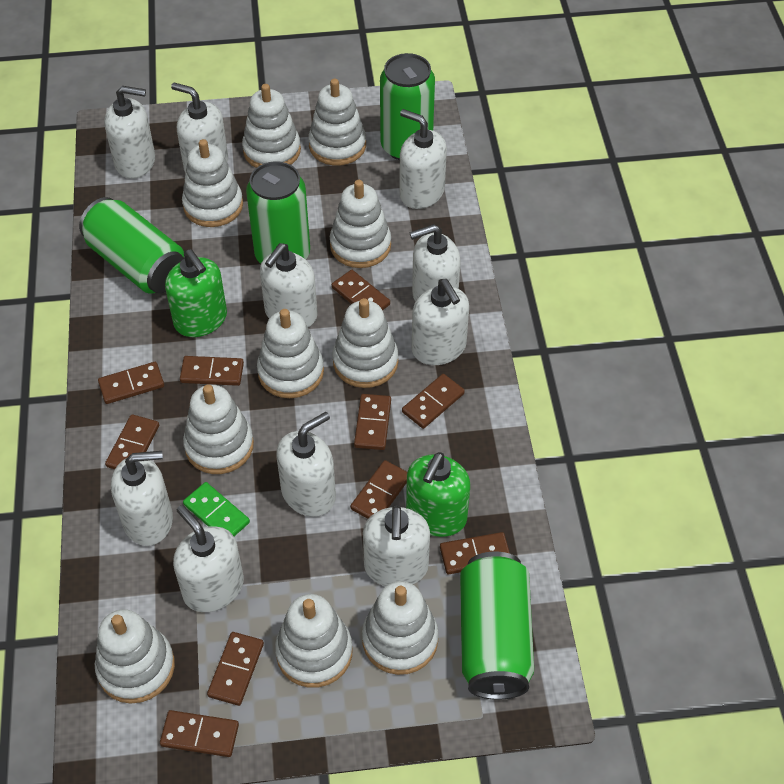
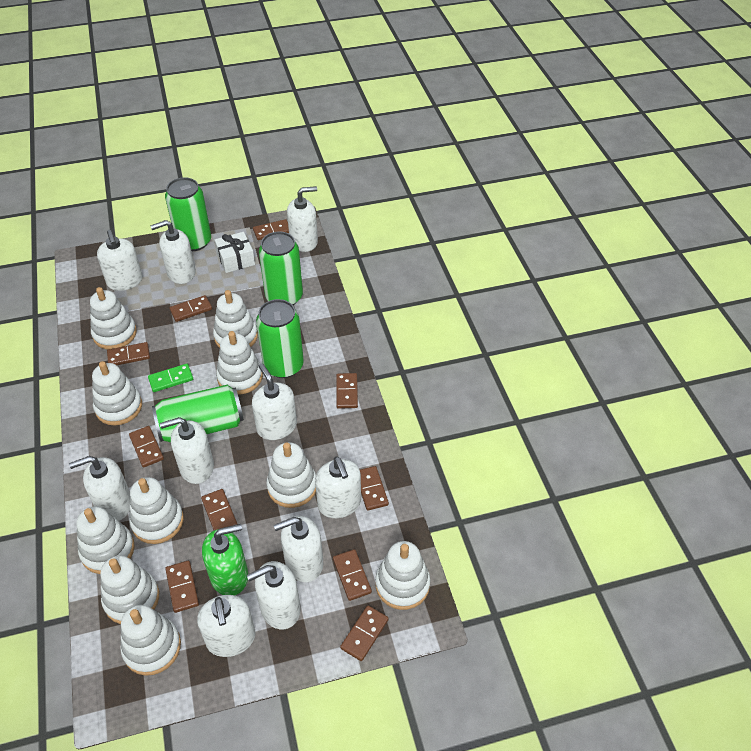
green soap dispenser: 2 -> 1
white gift: 0 -> 1

